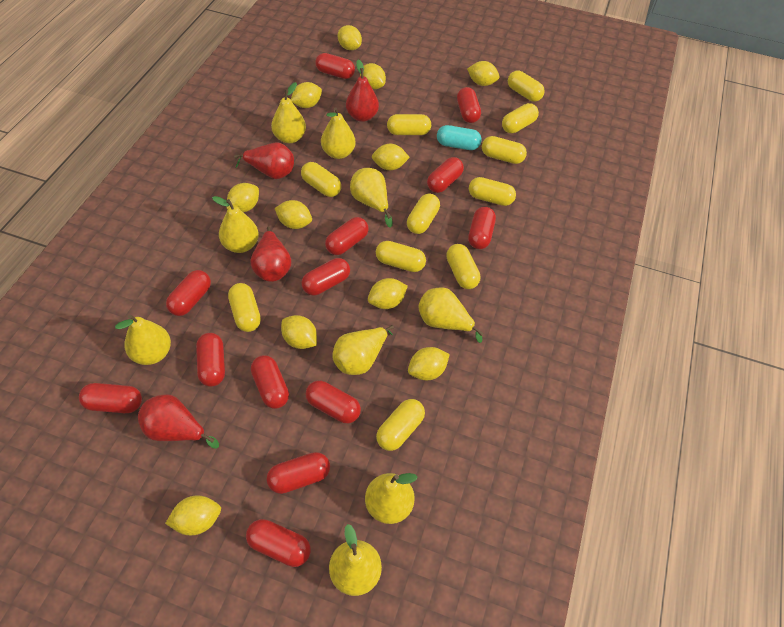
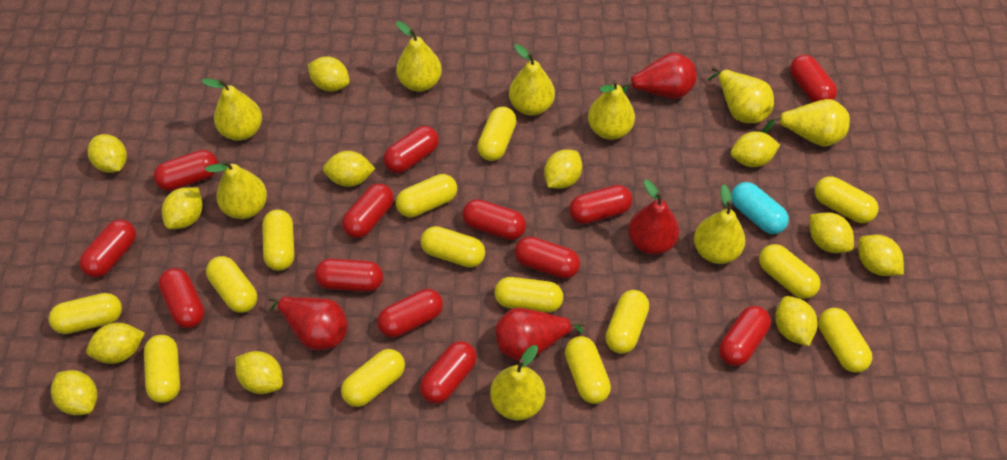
yellow capsule: 11 -> 14
yellow lemon: 11 -> 12

